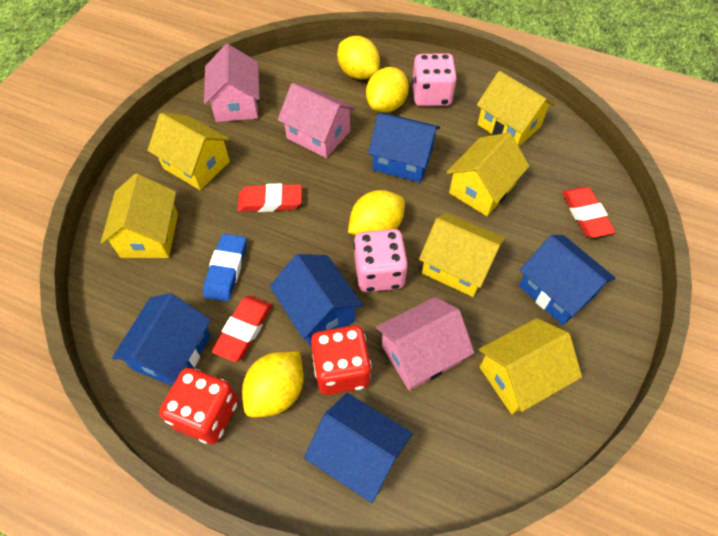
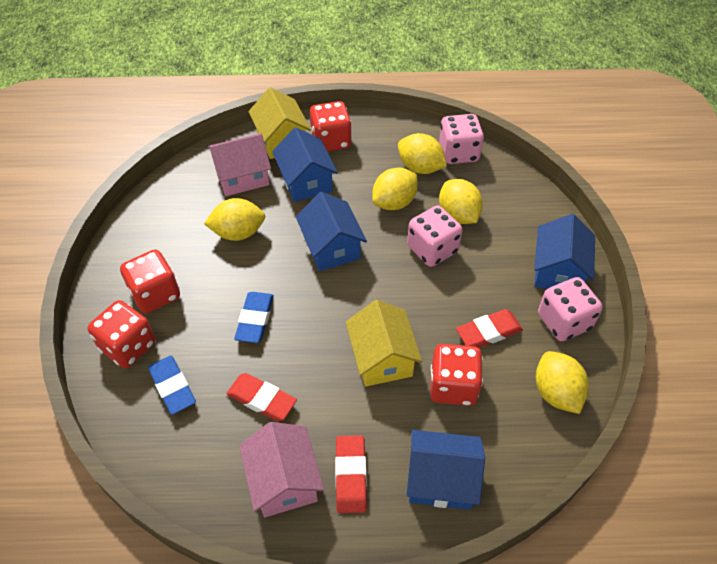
blue eraser: 1 -> 2
blue house: 5 -> 4
pink dice: 2 -> 3
pink house: 3 -> 2
red dice: 2 -> 4
yellow house: 6 -> 2
yellow lemon: 4 -> 5

